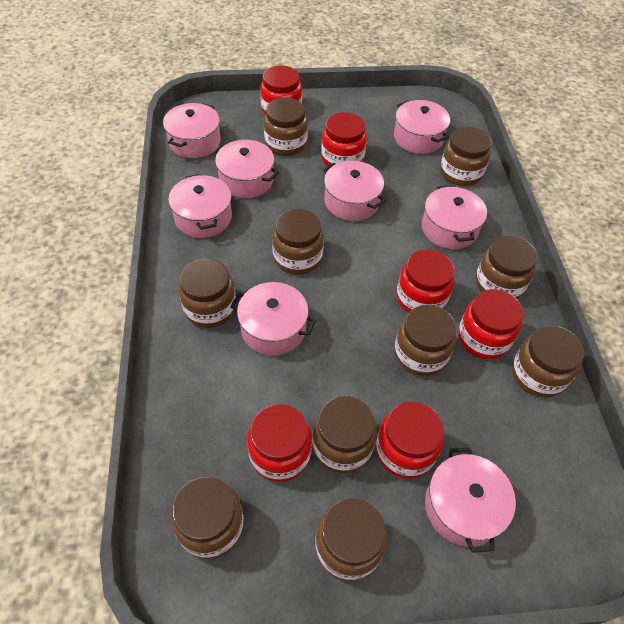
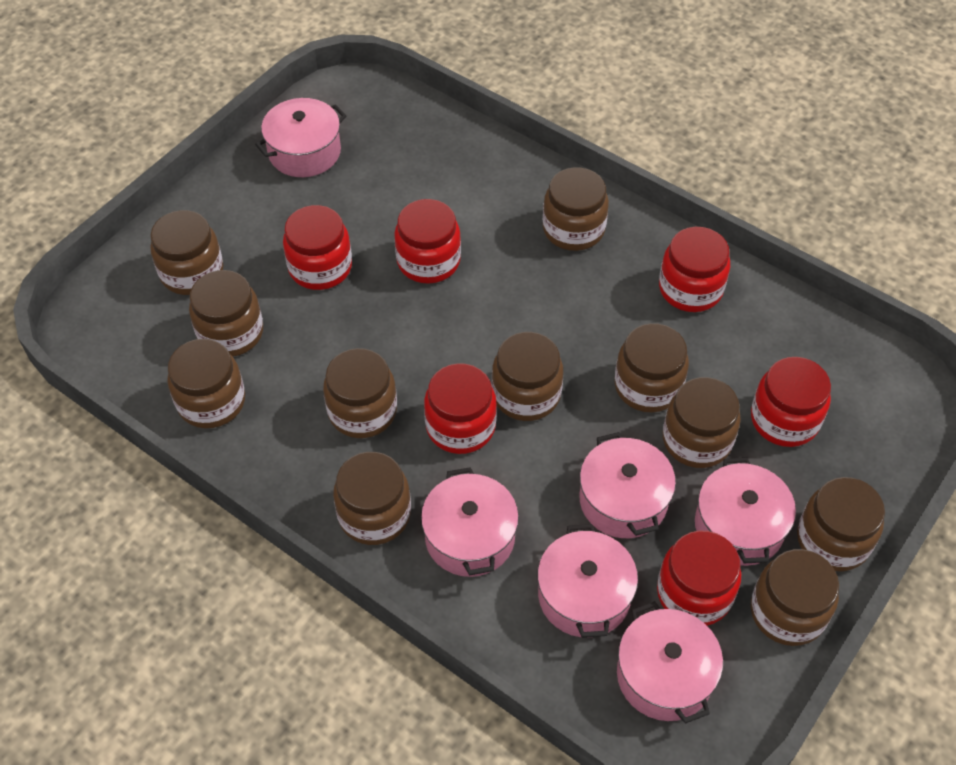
brown jar: 10 -> 11
pink pot: 8 -> 6

